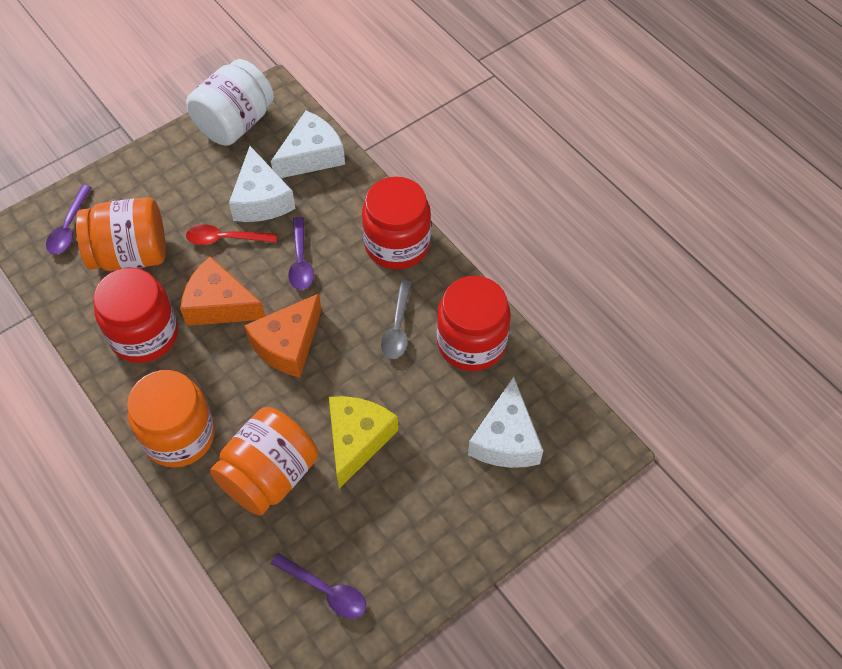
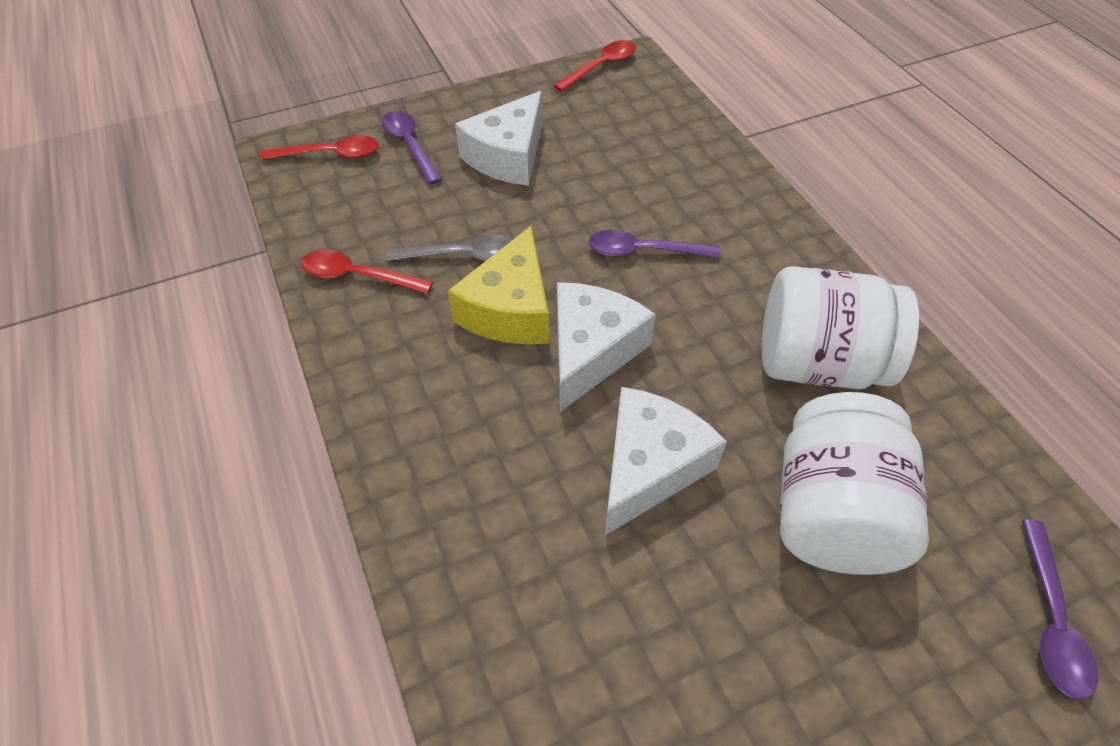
orange cheese: 2 -> 0
orange jar: 3 -> 0
red jar: 3 -> 0
red spoon: 1 -> 3
white jar: 1 -> 2

